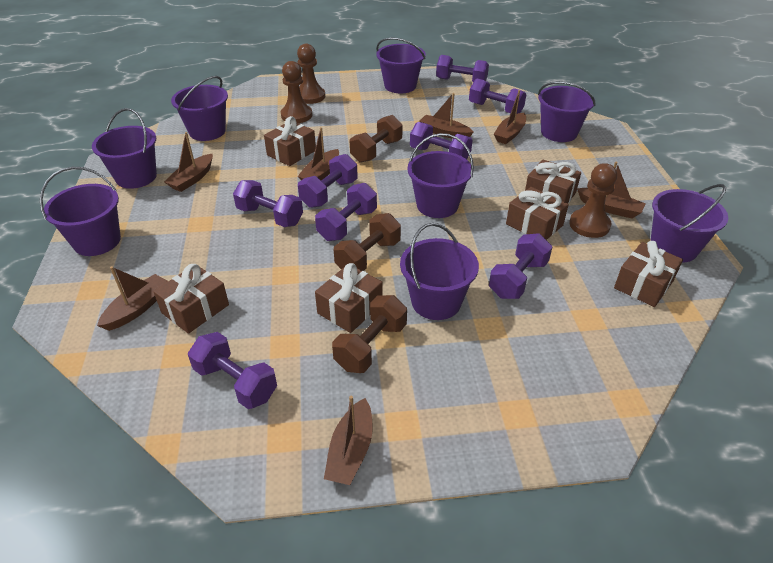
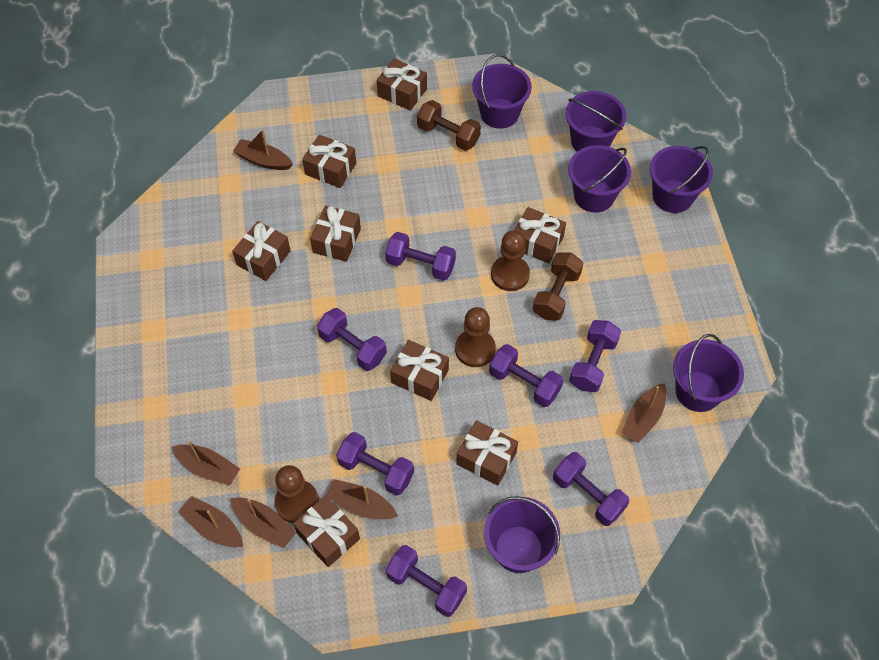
brown boat: 7 -> 6
brown dumbbell: 3 -> 2
brown gift: 6 -> 8
purple bucket: 8 -> 6
purple dumbbell: 8 -> 7

